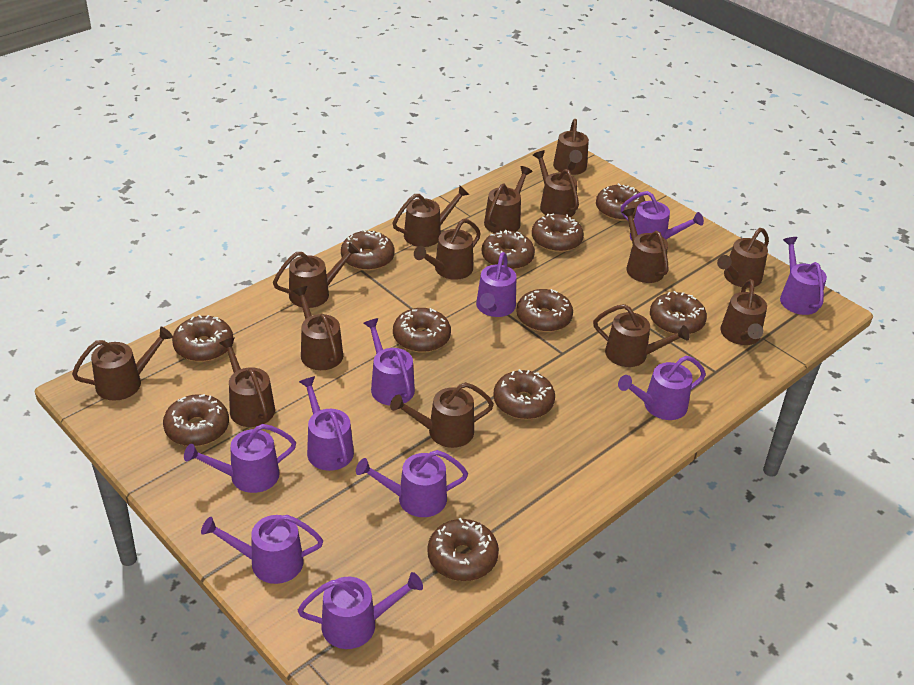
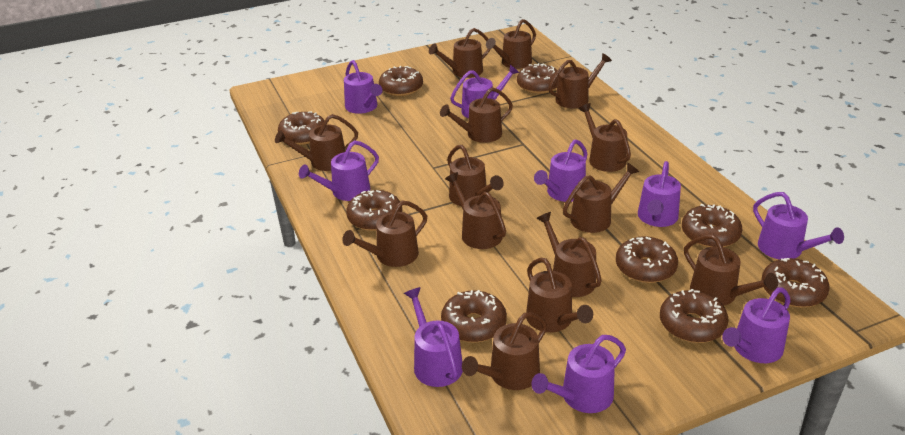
brown donut: 11 -> 9
purple watering can: 10 -> 9

